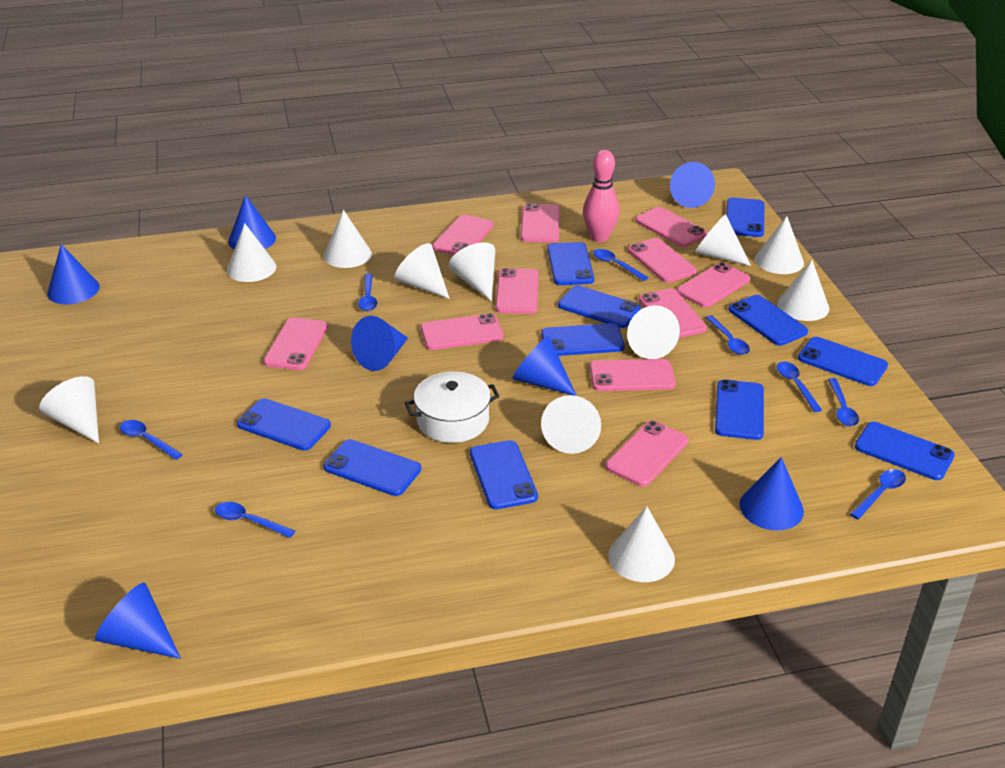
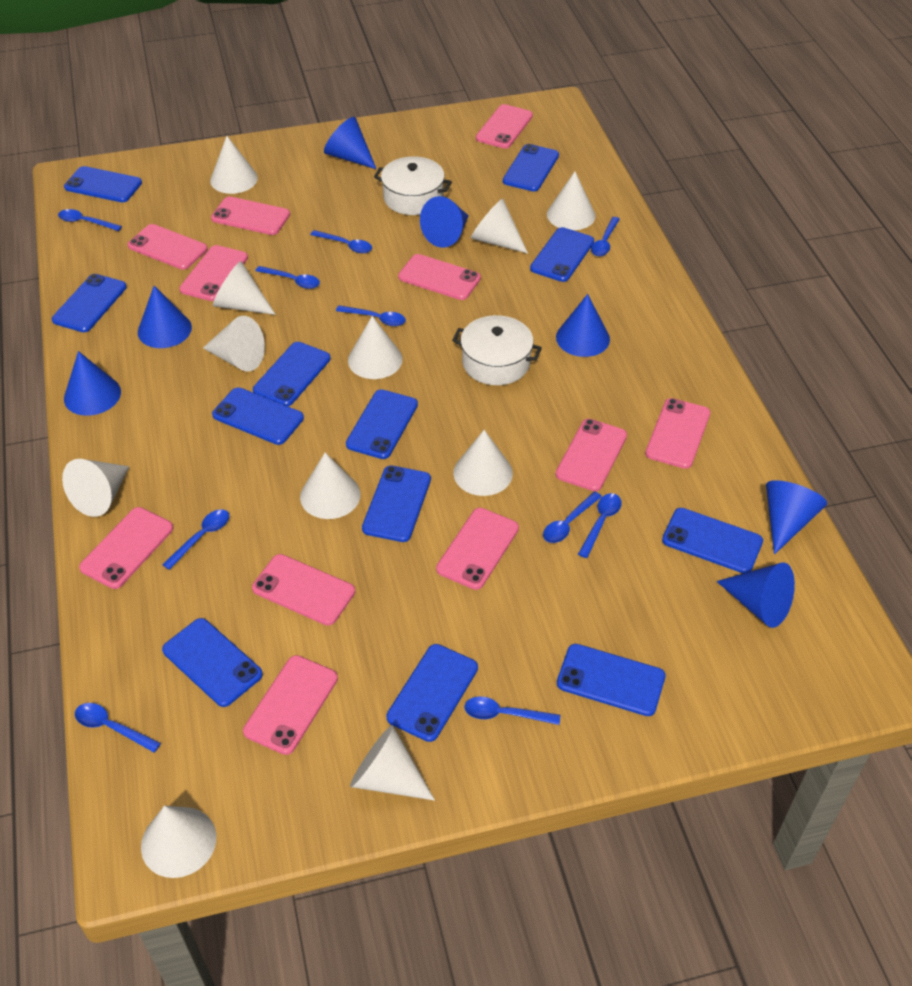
blue phone: 11 -> 12
blue spoon: 8 -> 10
pink bowling pin: 1 -> 0
white pot: 1 -> 2

